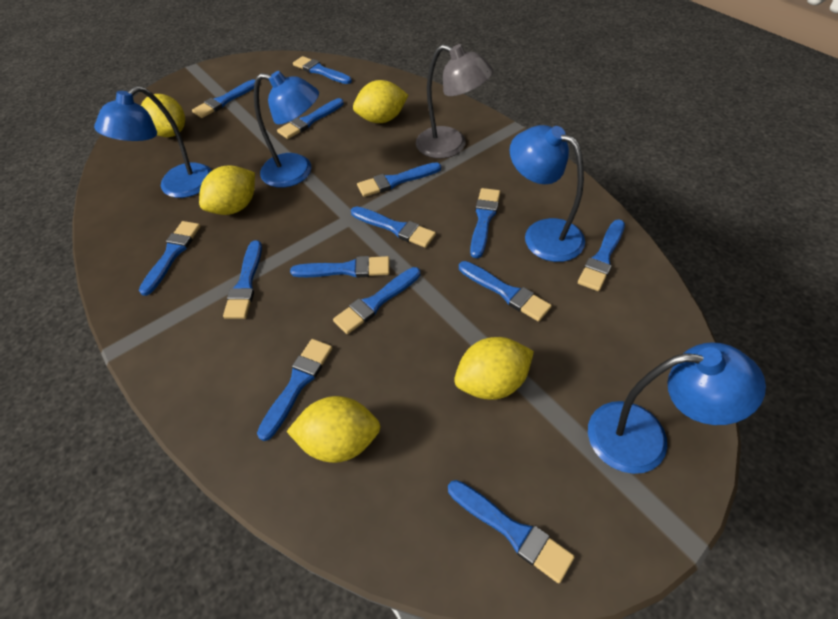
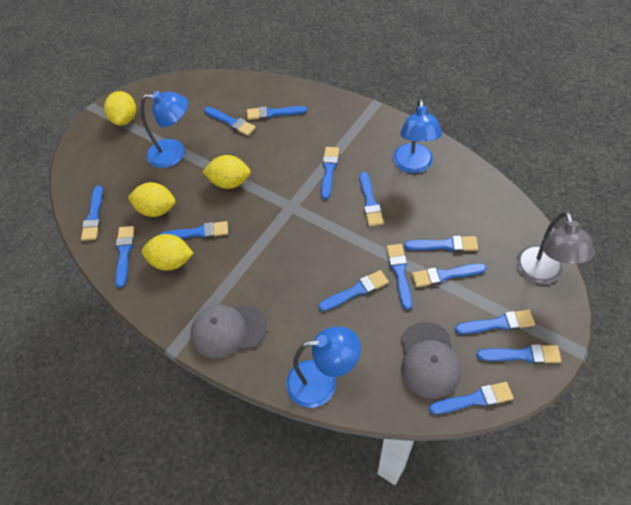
blue lamp: 4 -> 3
grey cap: 0 -> 2
yellow lemon: 5 -> 4

